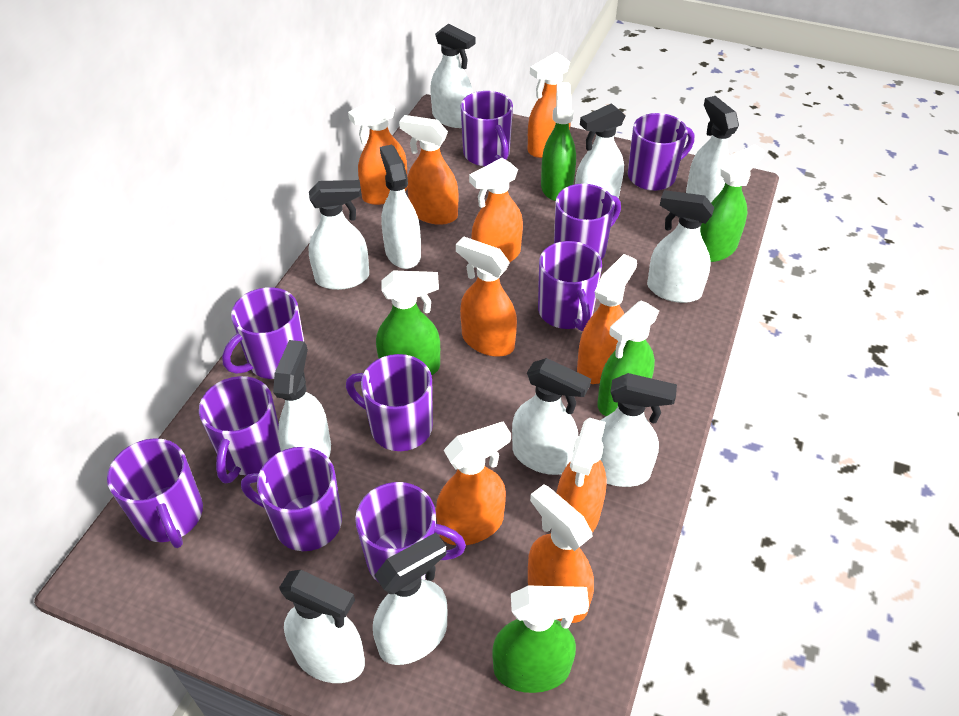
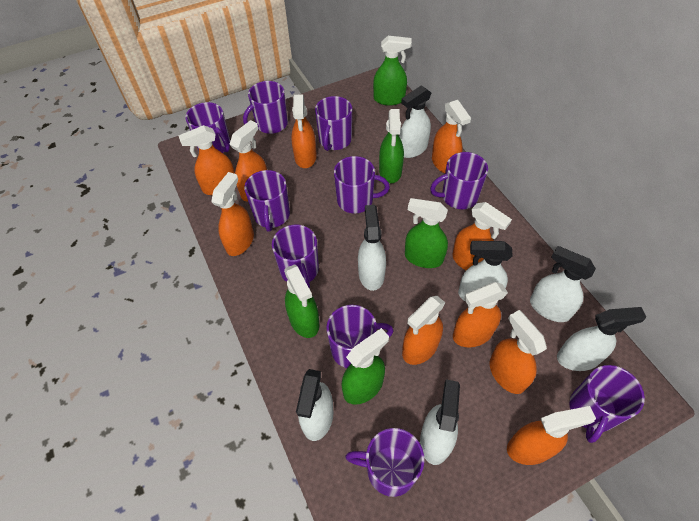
orange spray bottle: 9 -> 10
white spray bottle: 11 -> 7

